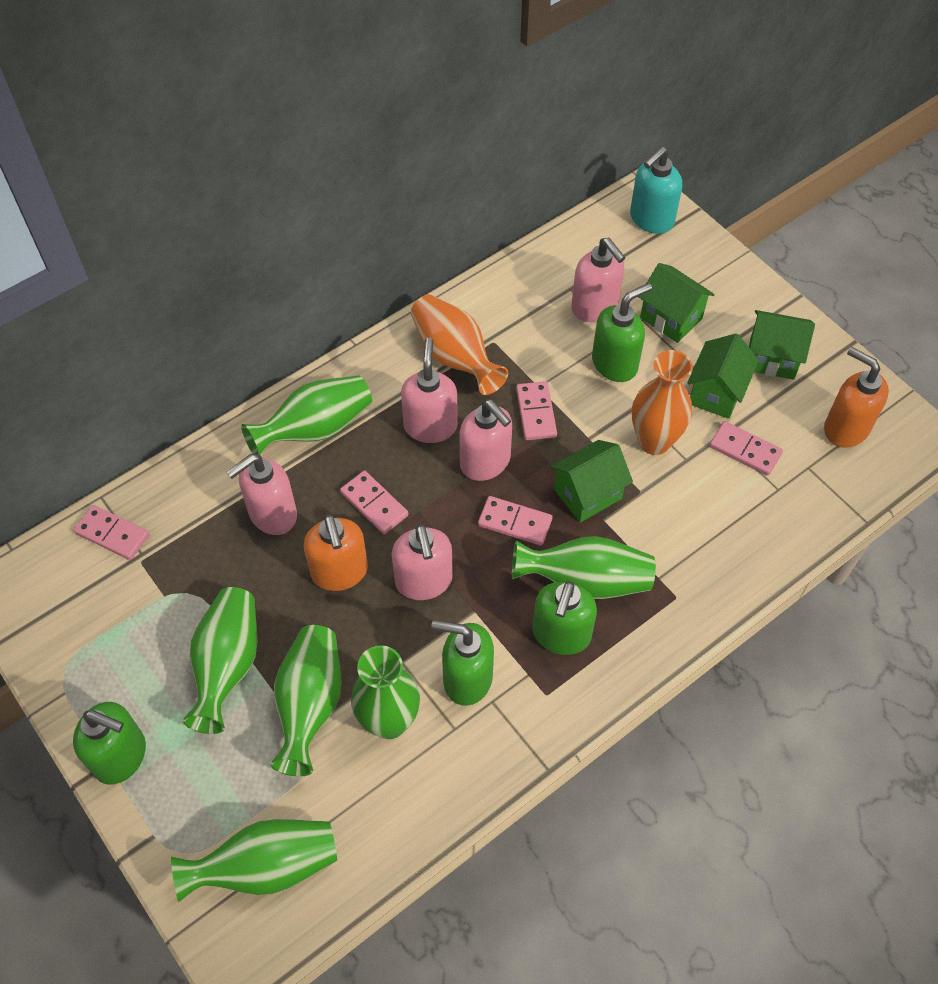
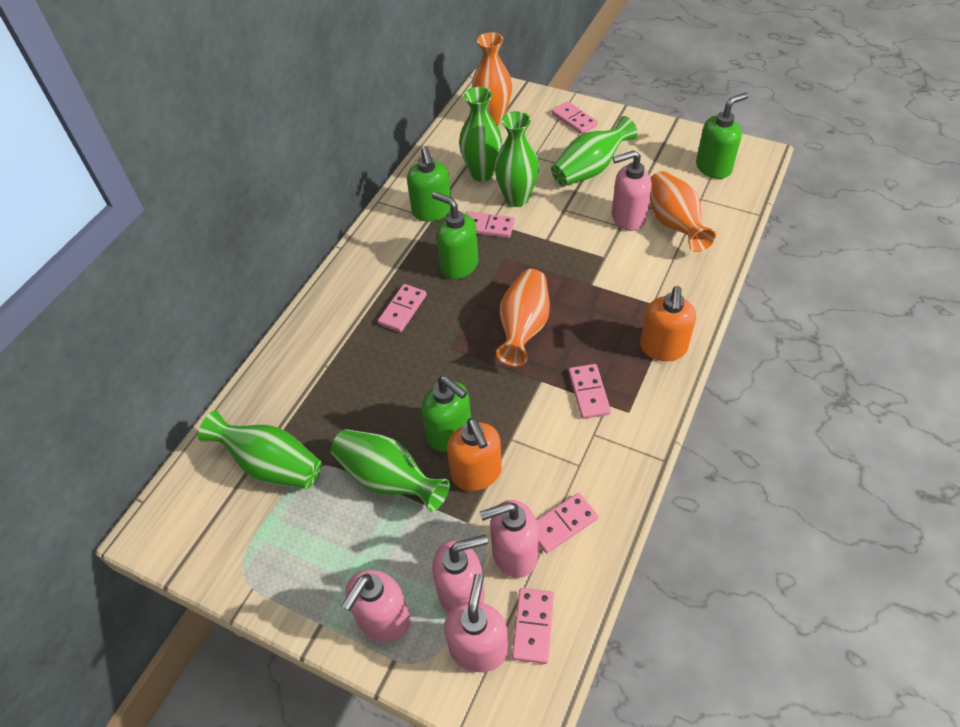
green house: 4 -> 0
green vase: 6 -> 5
orange vase: 2 -> 3
pink domino: 5 -> 6
turquoise soap dispenser: 1 -> 0

